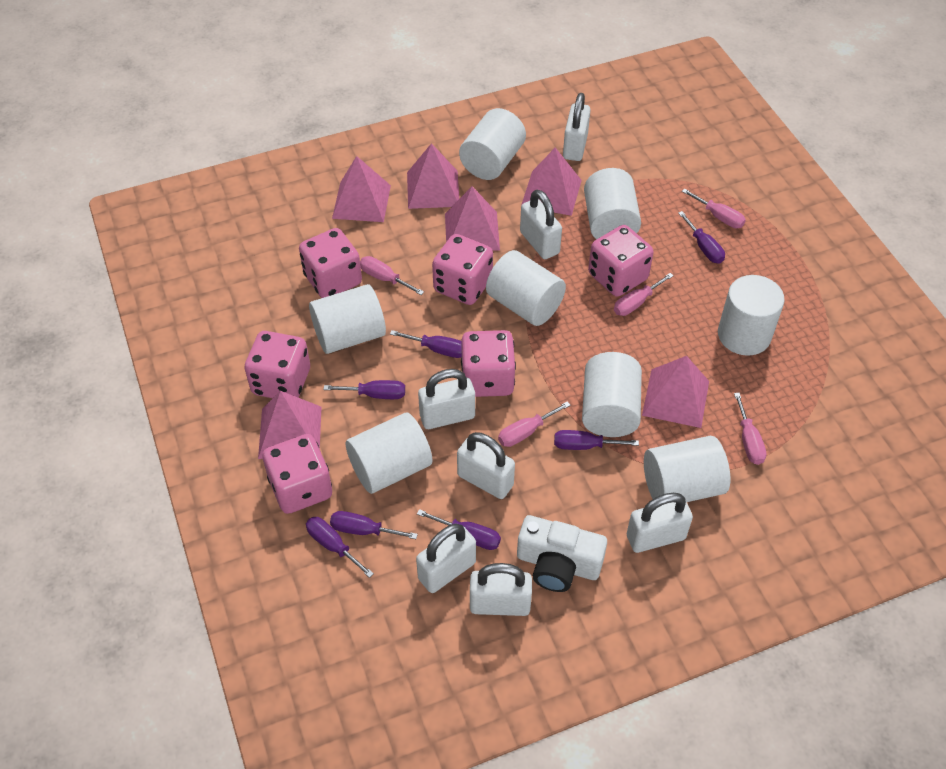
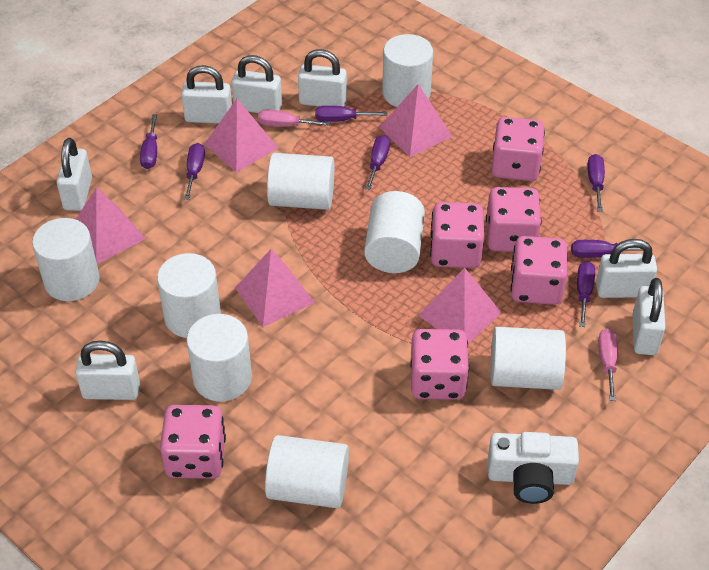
pink pyramid: 6 -> 5
pink screwdriver: 5 -> 2

